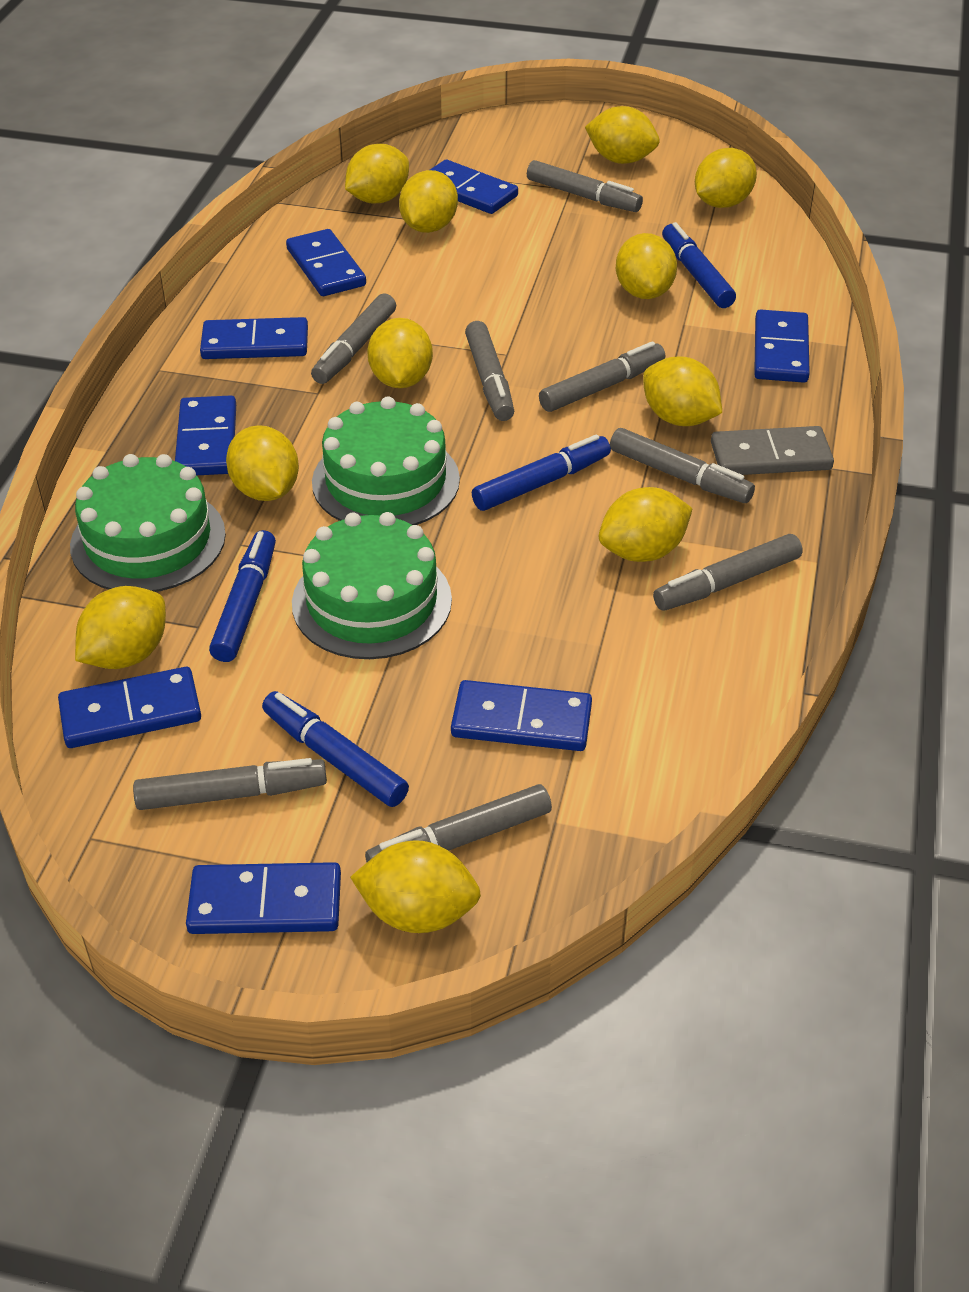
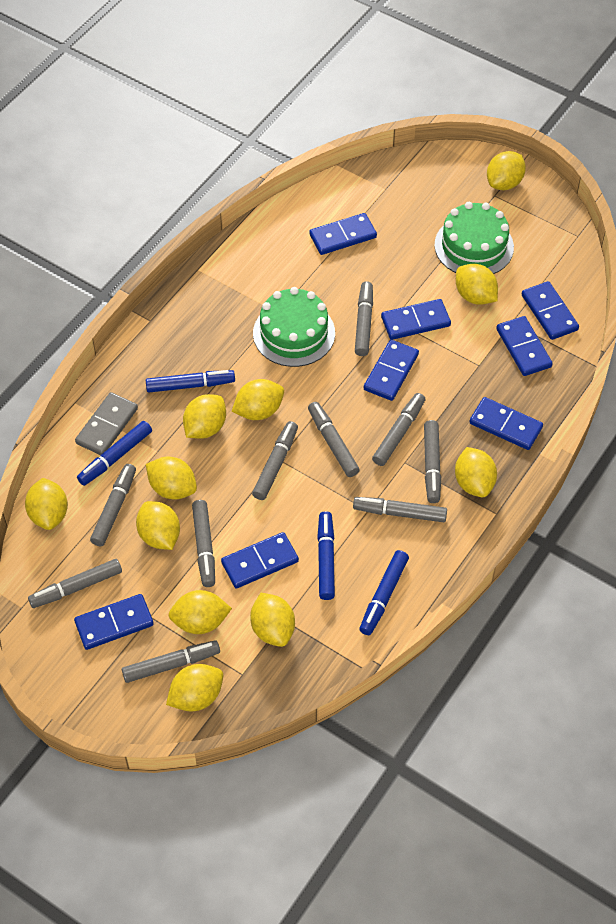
green cake: 3 -> 2
grey marker: 8 -> 10

